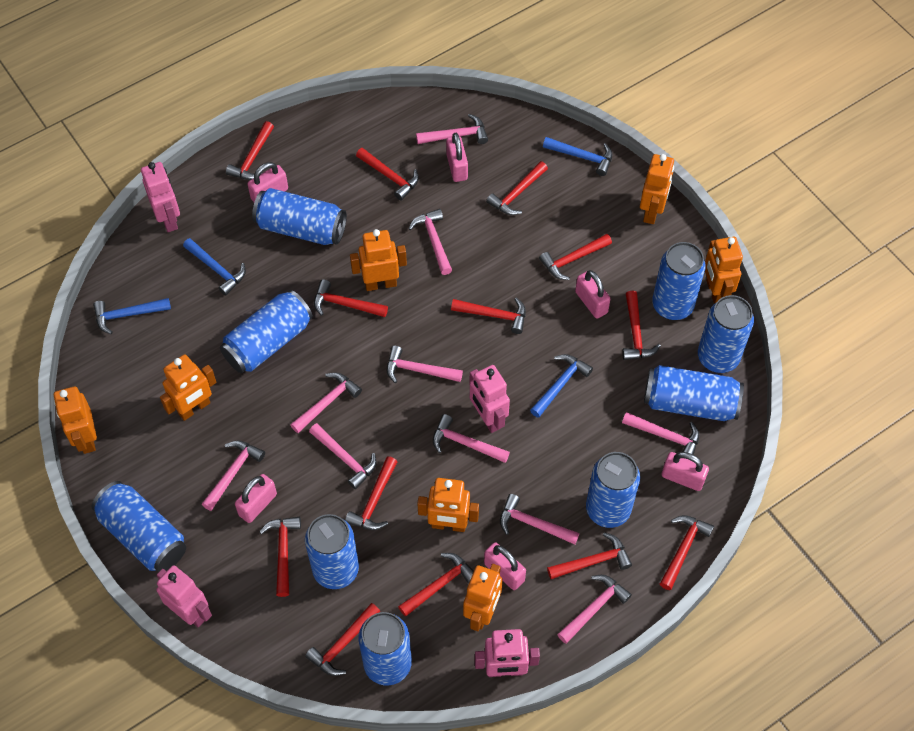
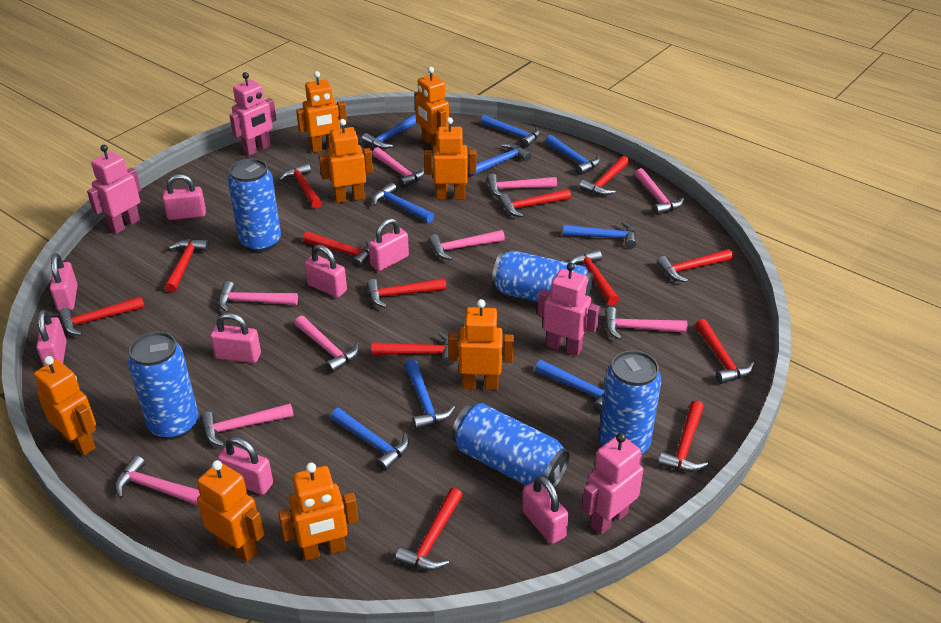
blue can: 9 -> 5
blue hammer: 4 -> 9
orange robot: 7 -> 8
pink hammer: 10 -> 9
pink padlock: 6 -> 8

